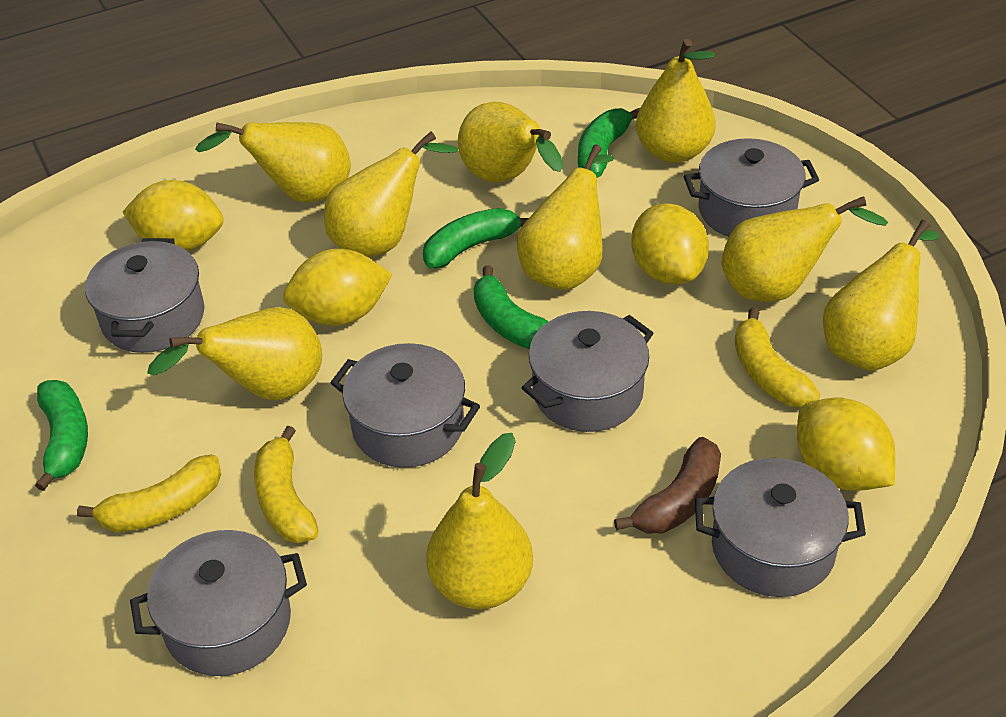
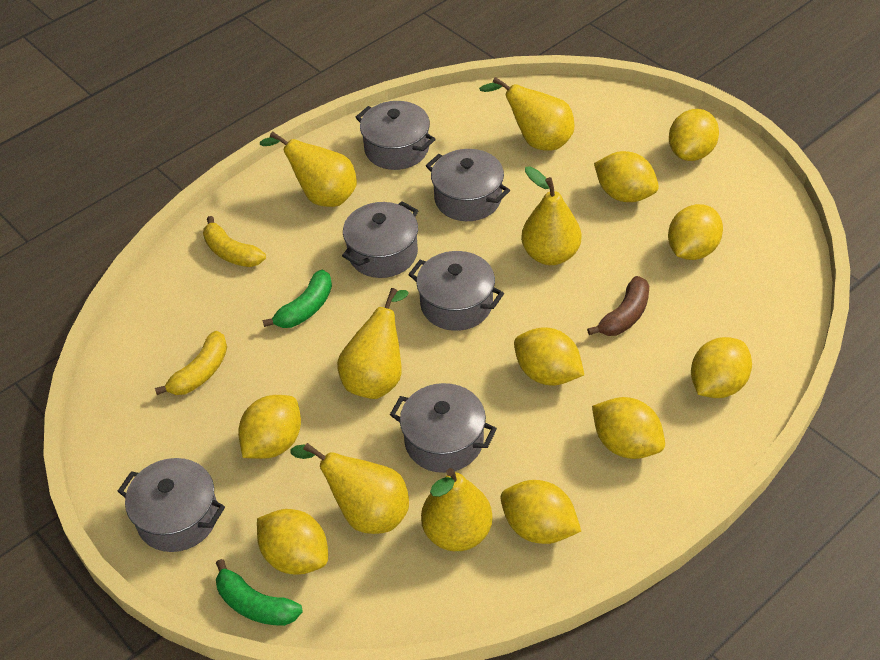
green banana: 4 -> 2
yellow banana: 3 -> 2
yellow lemon: 4 -> 9
yellow pear: 9 -> 6

